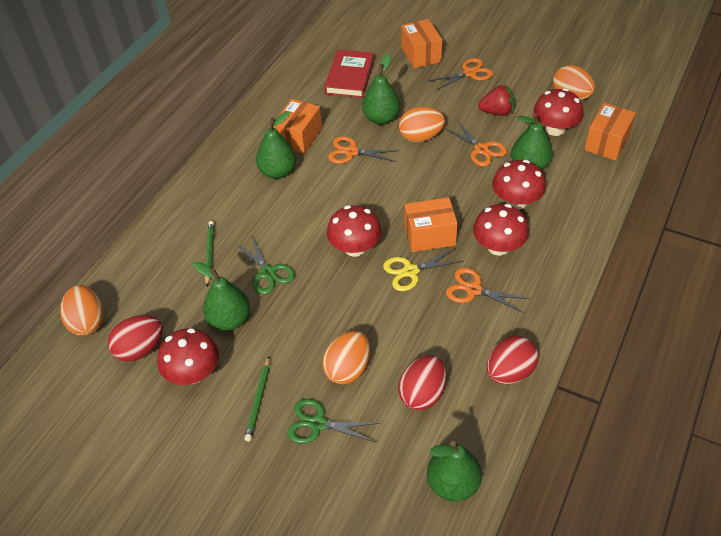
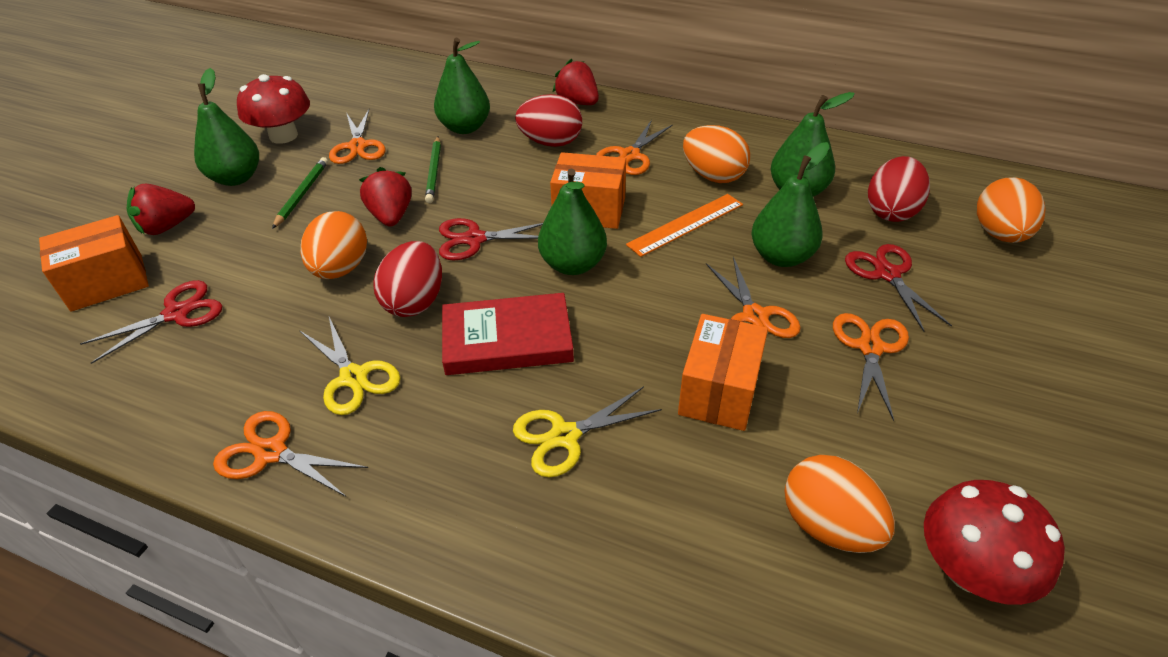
green scissors: 2 -> 0
orange box: 4 -> 3
orange ruler: 0 -> 1
orange scissors: 4 -> 5
red mushroom: 5 -> 2
red scissors: 0 -> 3
red strawberry: 1 -> 3
yellow scissors: 1 -> 2

